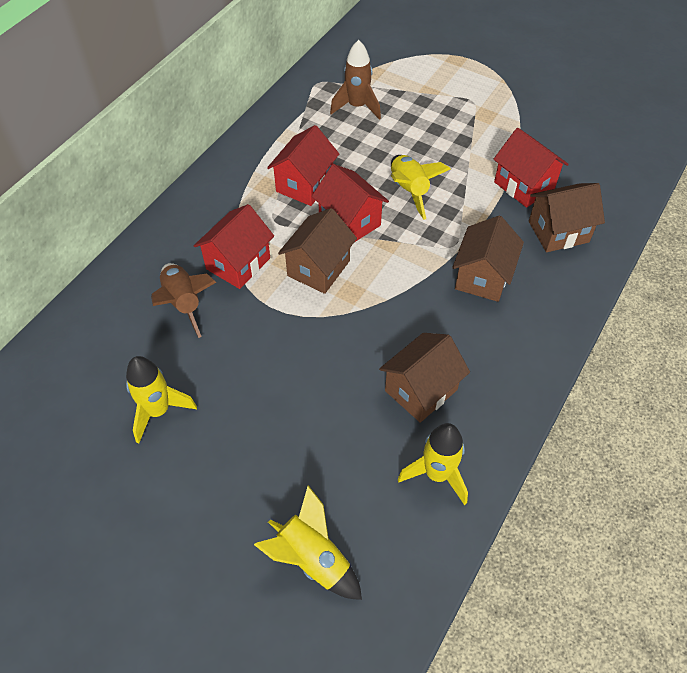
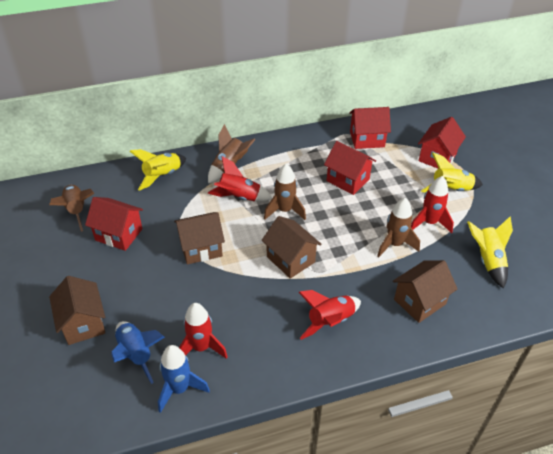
blue rocket: 0 -> 2
brown rocket: 2 -> 4
red rocket: 0 -> 4
yellow rocket: 4 -> 3

